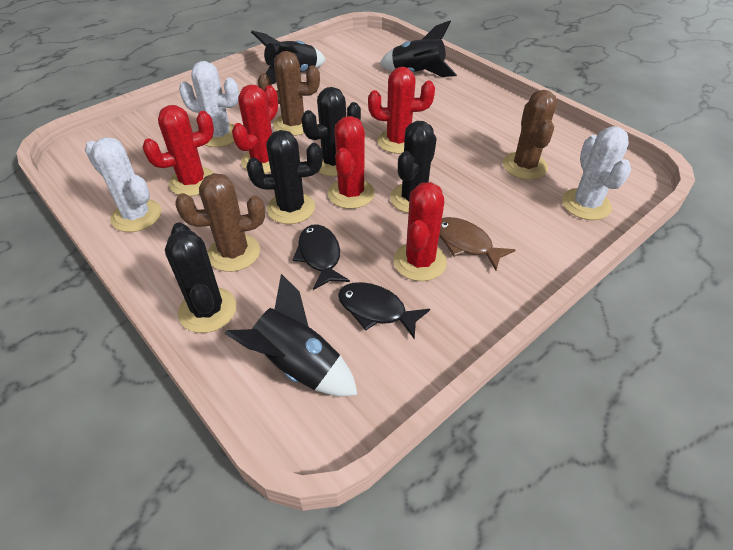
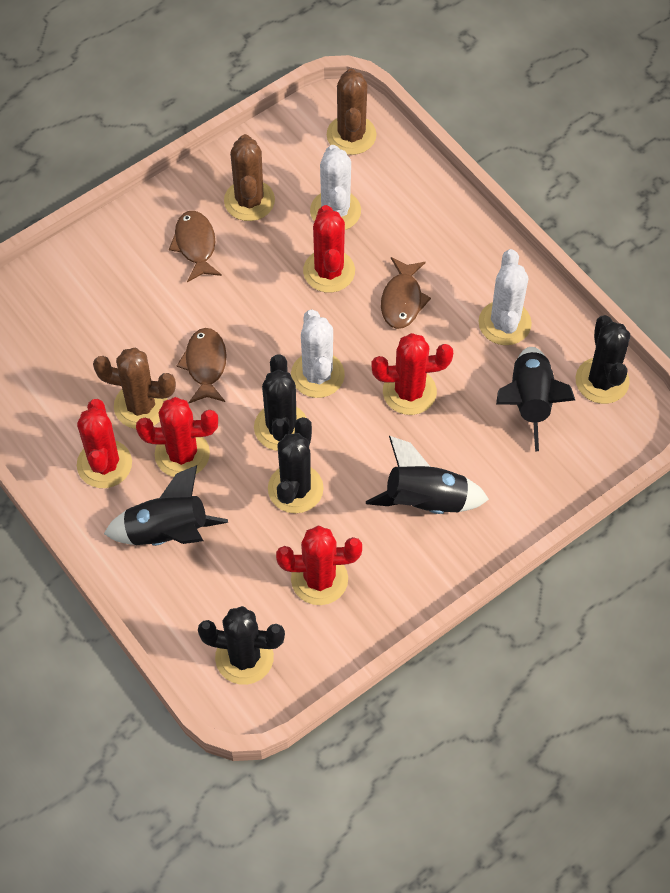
black fish: 2 -> 0
brown fish: 1 -> 3

